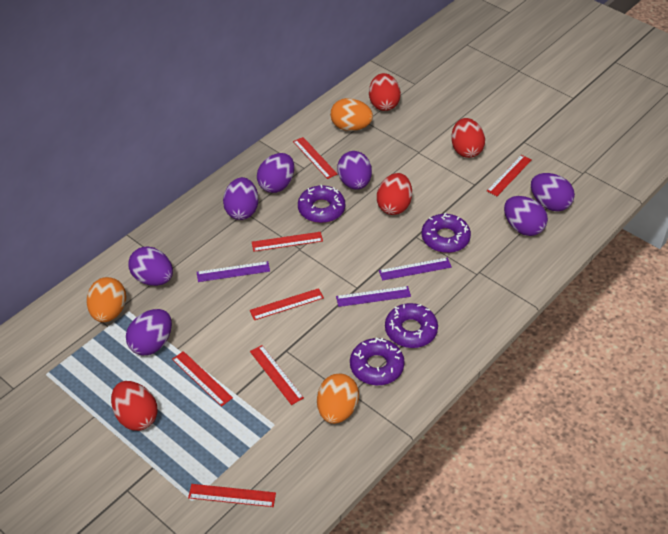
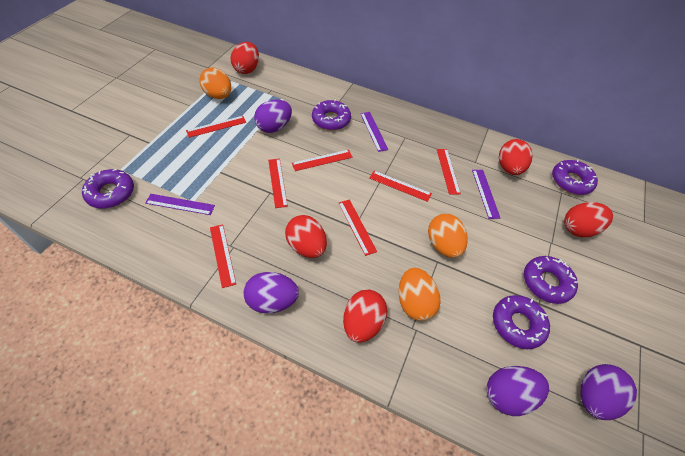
purple donut: 4 -> 5
purple egg: 7 -> 4
red egg: 4 -> 5

